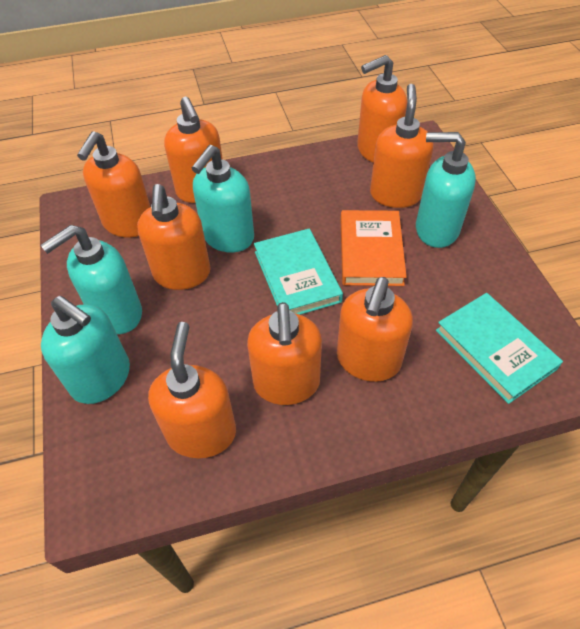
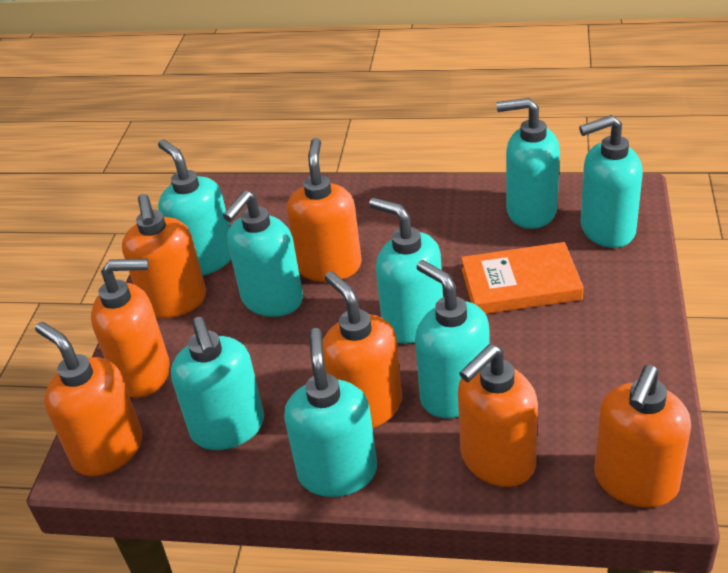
orange soap dispenser: 8 -> 7
turquoise book: 2 -> 0
turquoise soap dispenser: 4 -> 8

